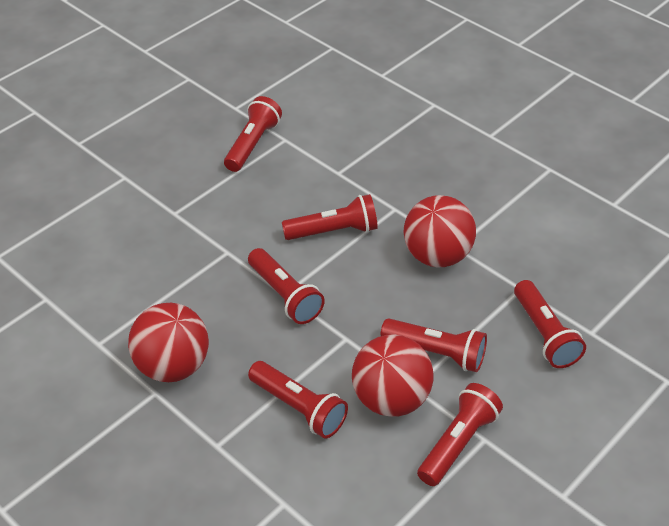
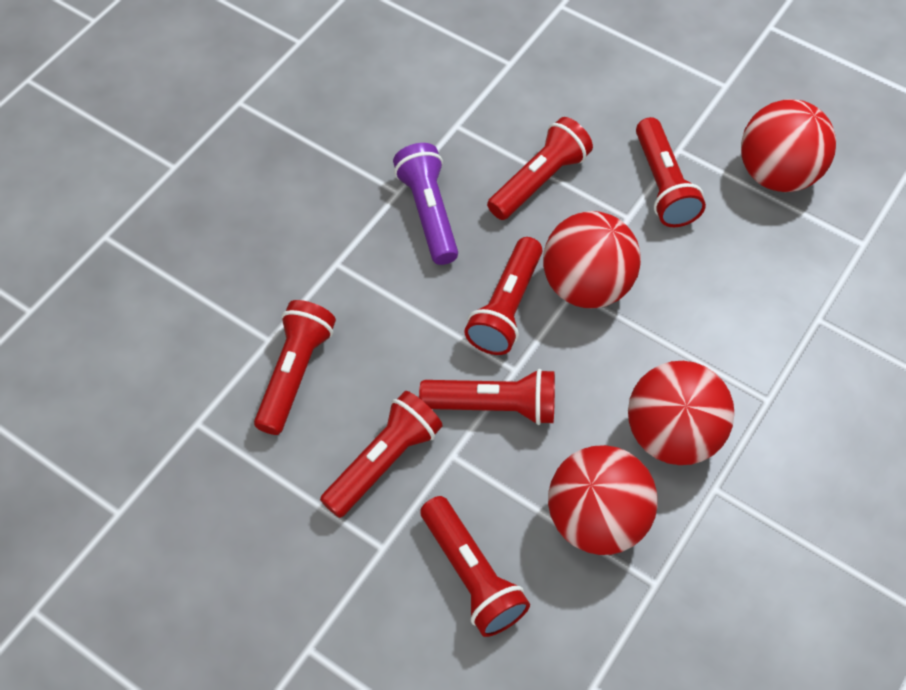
purple flashlight: 0 -> 1
red ball: 3 -> 4

